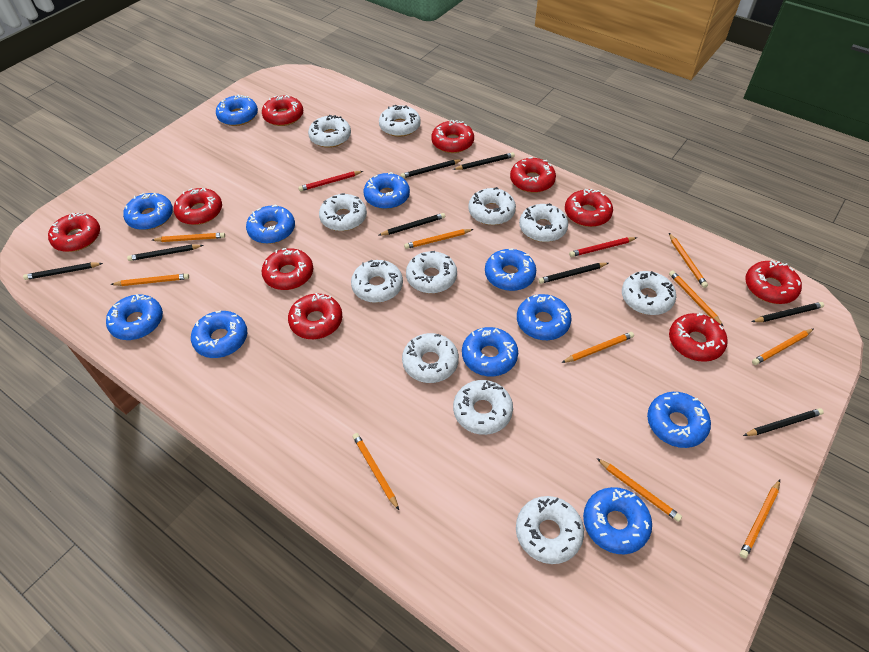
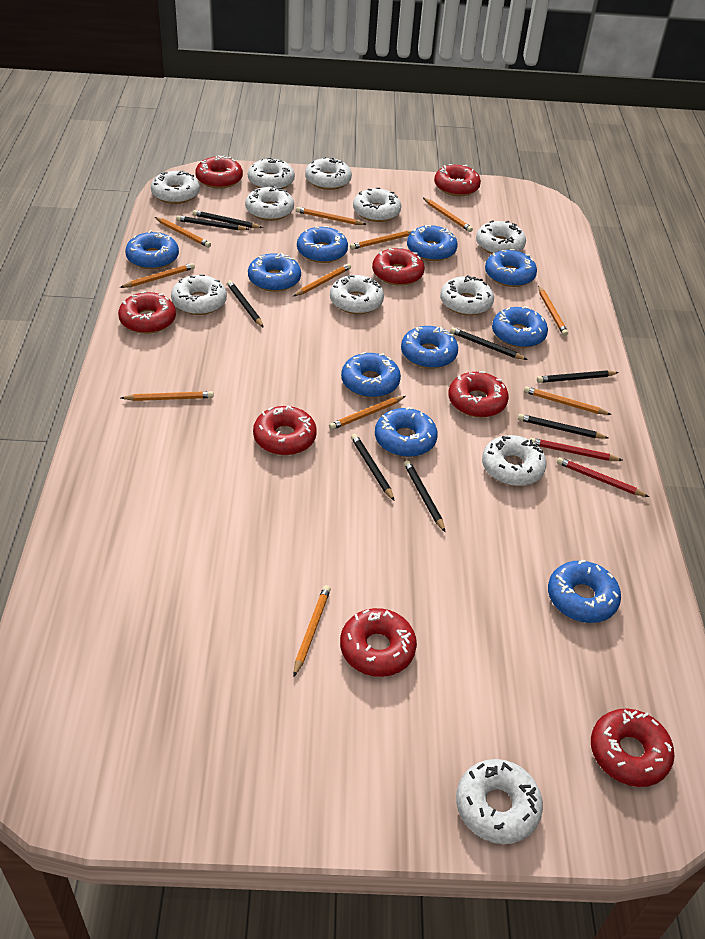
blue donut: 11 -> 10
orange pencil: 10 -> 11
red donut: 10 -> 8

